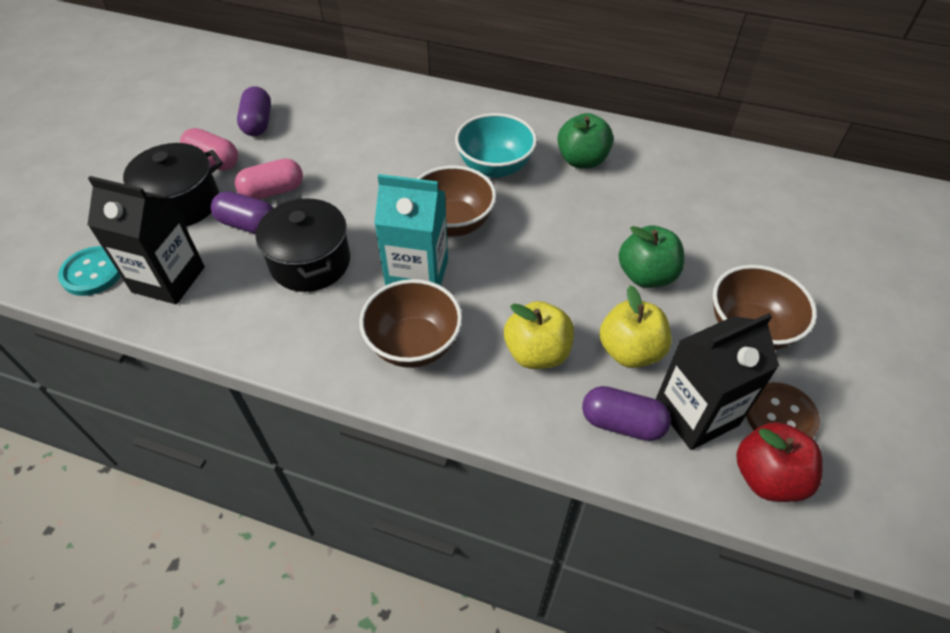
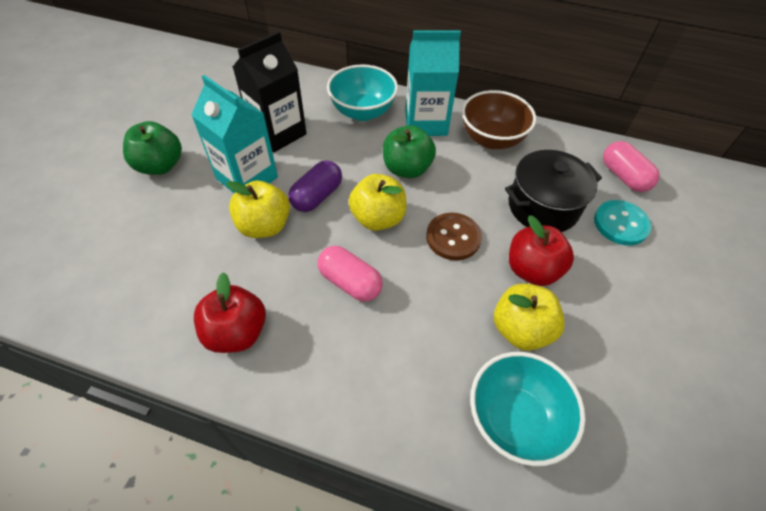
black carton: 2 -> 1
black pot: 2 -> 1
brown bowl: 3 -> 1
purple capsule: 3 -> 1
red apple: 1 -> 2
turquoise bowl: 1 -> 2
turquoise carton: 1 -> 2
yellow apple: 2 -> 3

